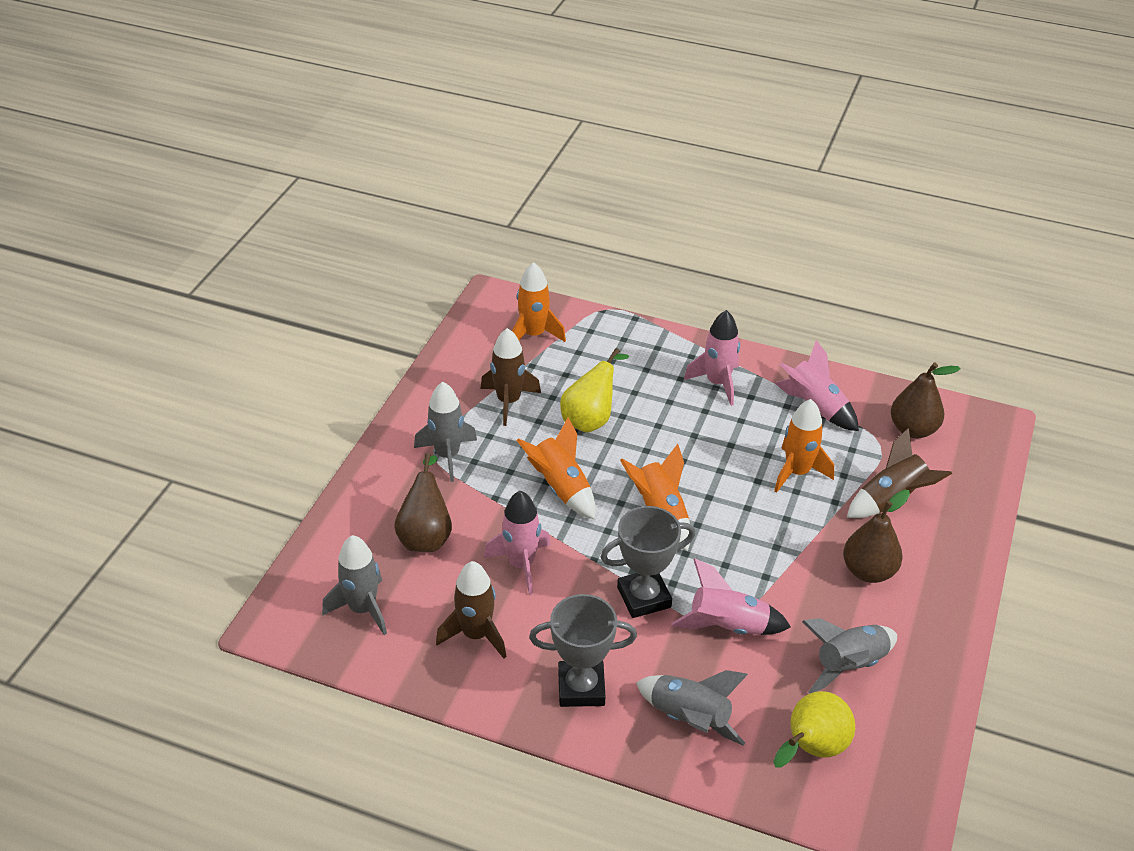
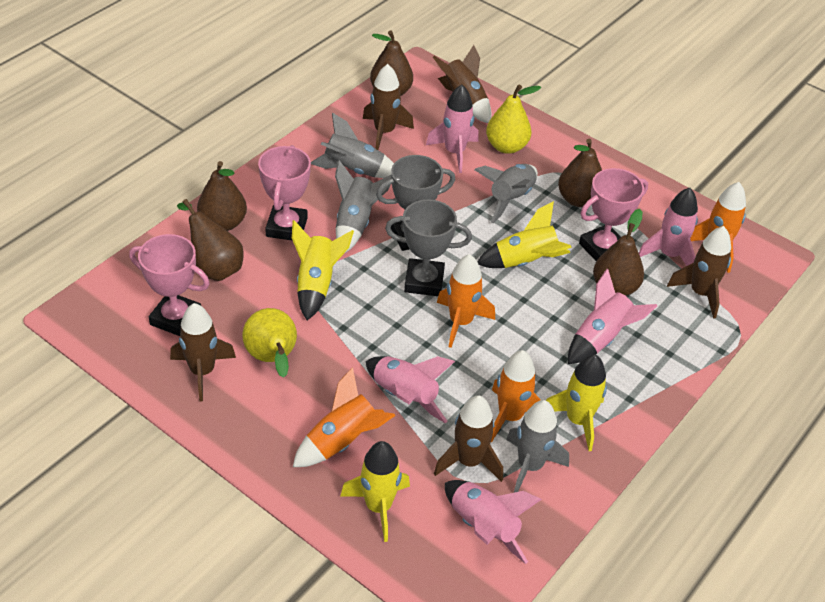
brown pear: 3 -> 5
brown rocket: 3 -> 5
pink rocket: 4 -> 5
pink trophy: 0 -> 3
yellow rocket: 0 -> 4

